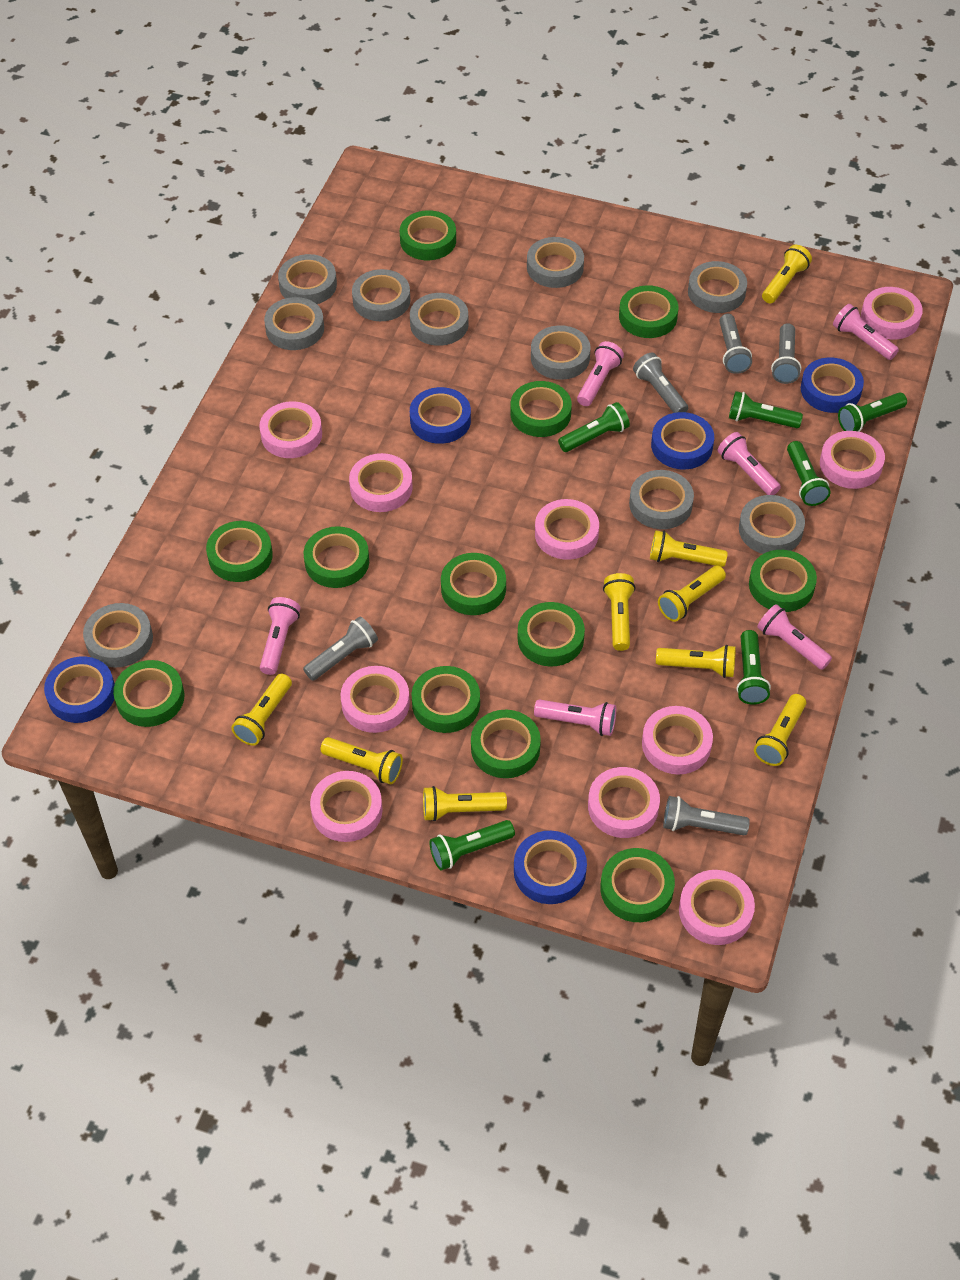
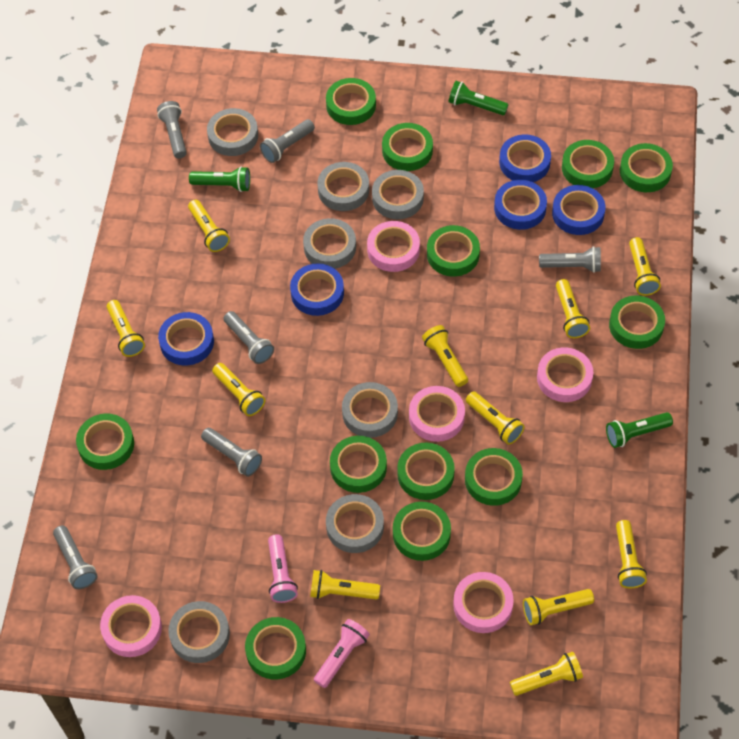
green flashlight: 6 -> 3
grey flashlight: 5 -> 6
grey tape: 10 -> 7
pink flashlight: 6 -> 2
pink tape: 10 -> 5
yellow flashlight: 9 -> 11

